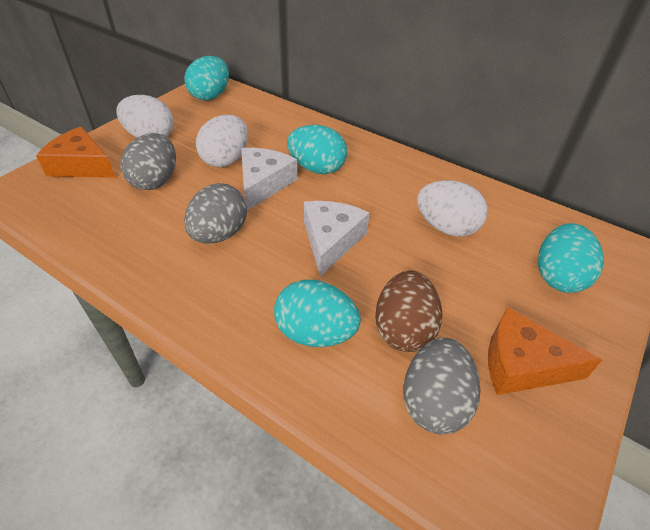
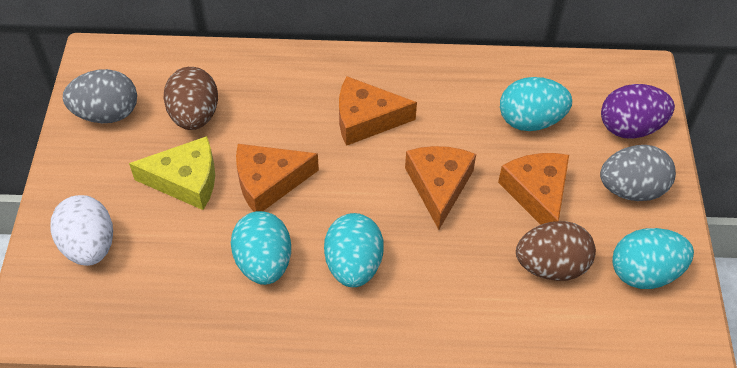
brown egg: 1 -> 2
grey egg: 3 -> 2
orange cheese: 2 -> 4
purple egg: 0 -> 1
white cheese: 2 -> 0
white egg: 3 -> 1
yellow cheese: 0 -> 1

